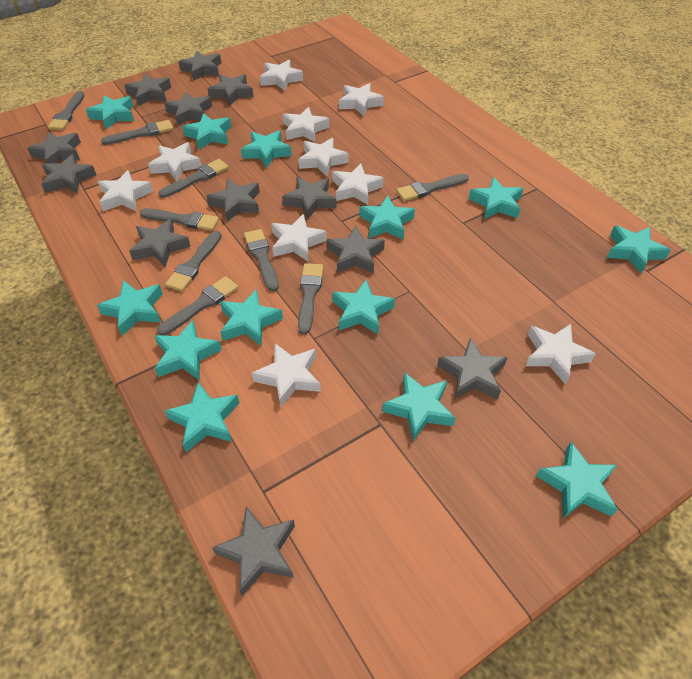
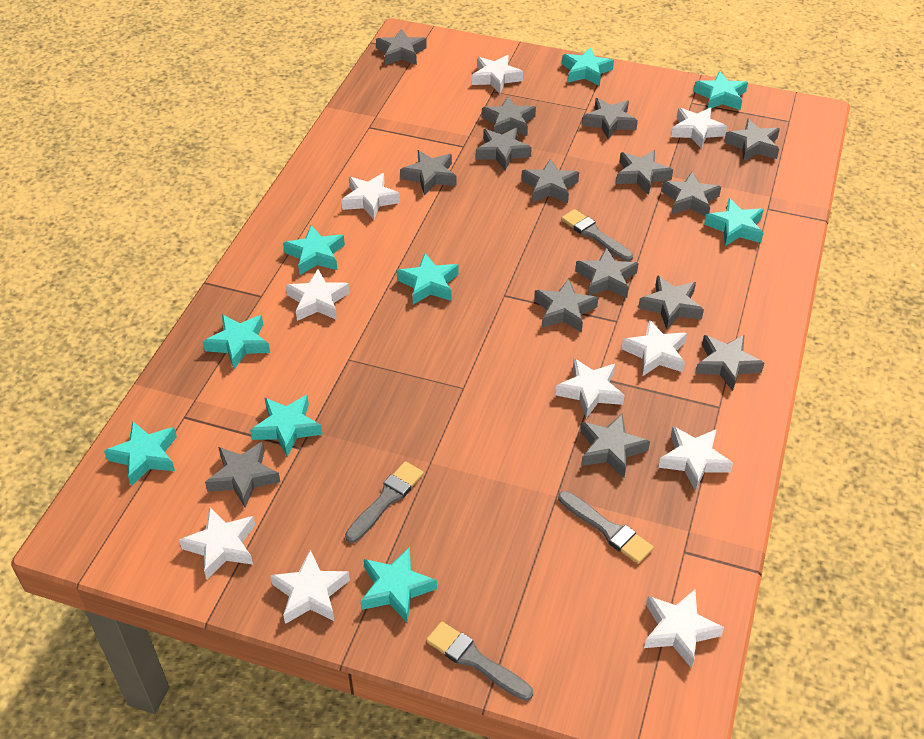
grey brush: 9 -> 4
grey star: 12 -> 15
turquoise star: 13 -> 9

